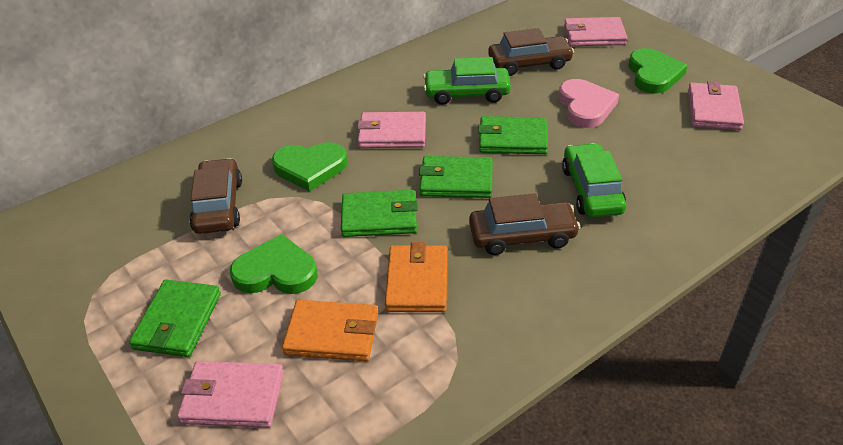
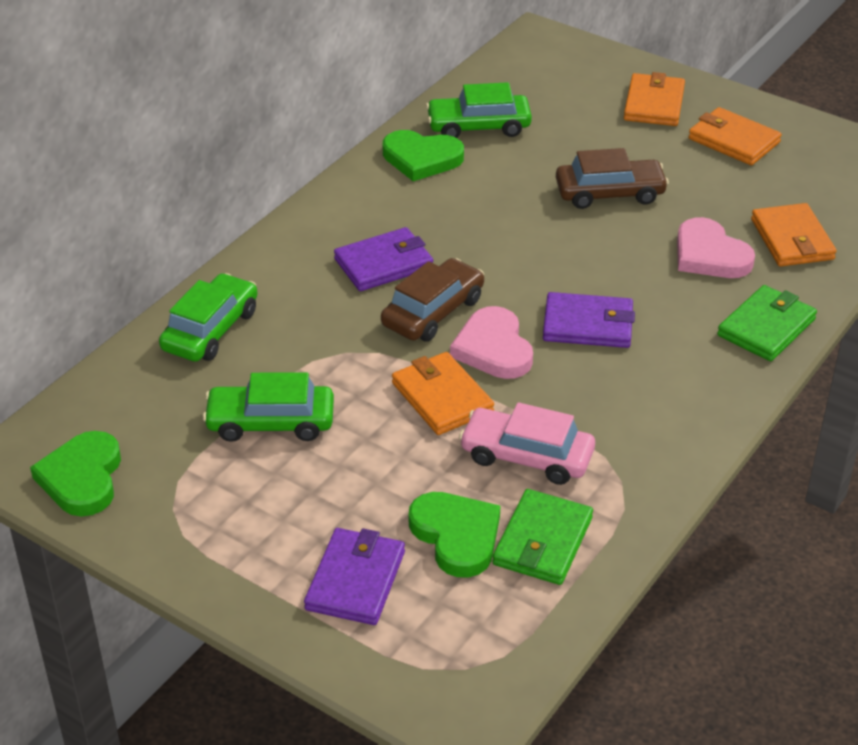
brown car: 3 -> 2
green car: 2 -> 3
green wallet: 4 -> 2
orange wallet: 2 -> 4
pink car: 0 -> 1
pink heart: 1 -> 2
pink wallet: 4 -> 0
purple wallet: 0 -> 3

